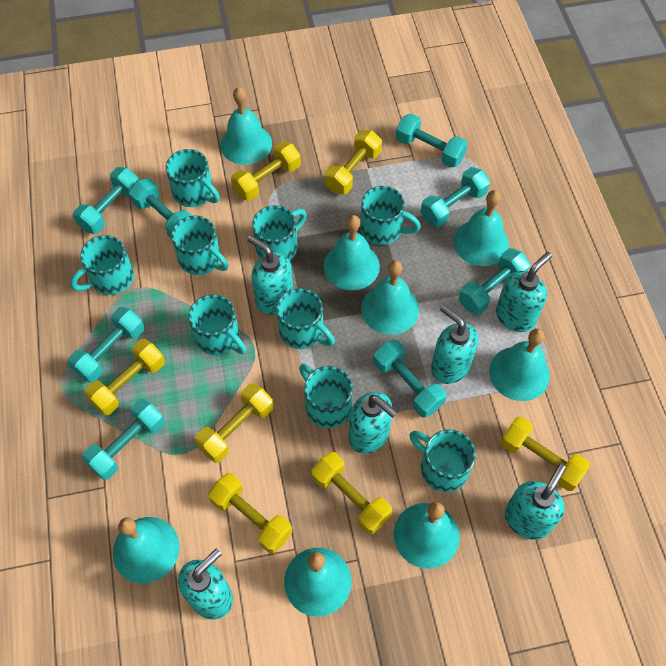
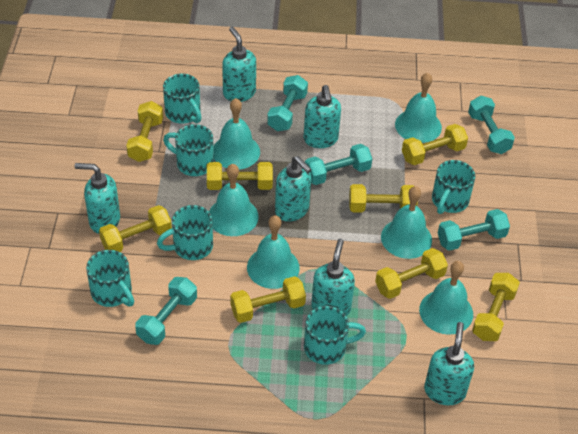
turquoise bell: 8 -> 6
turquoise dumbbell: 8 -> 5
turquoise mug: 9 -> 6
yellow dumbbell: 7 -> 8

